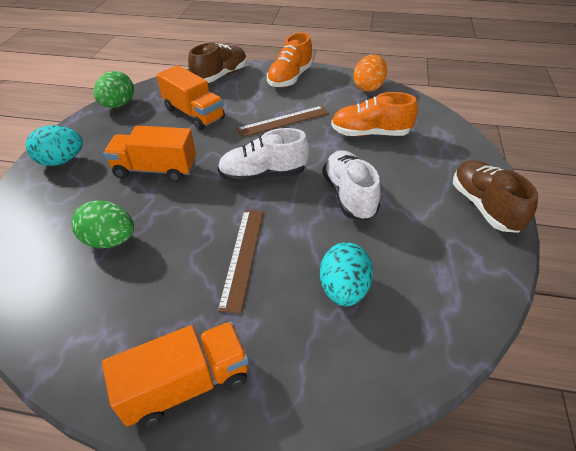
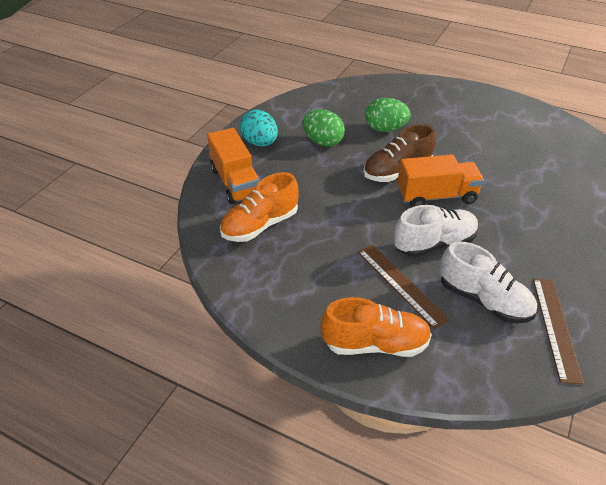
brown shoe: 2 -> 1
orange egg: 1 -> 0
orange truck: 3 -> 2
turquoise egg: 2 -> 1

